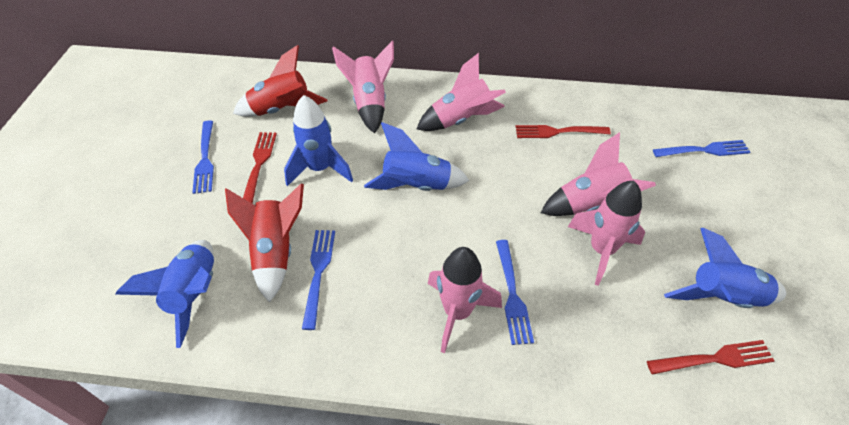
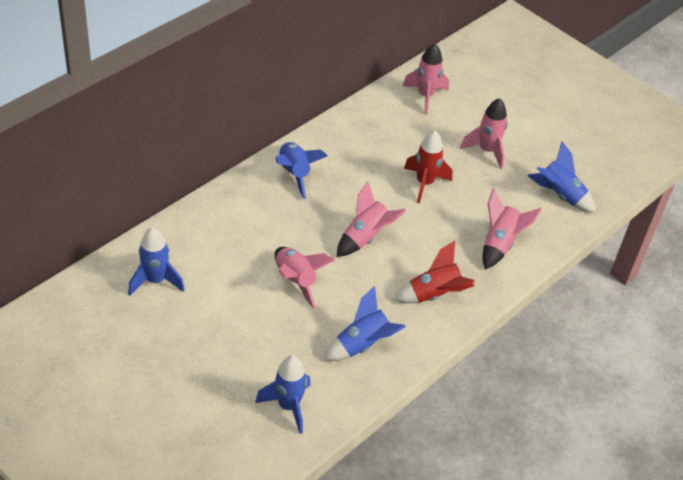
blue fork: 4 -> 0
blue rocket: 4 -> 5
red fork: 3 -> 0

